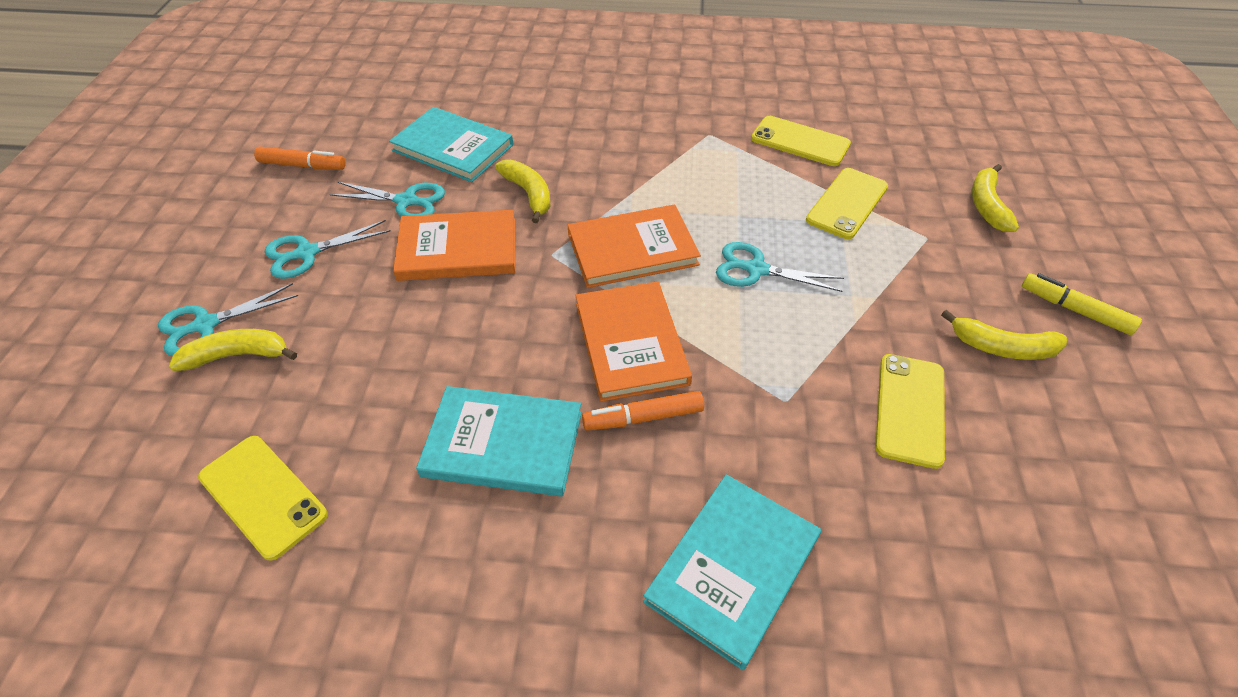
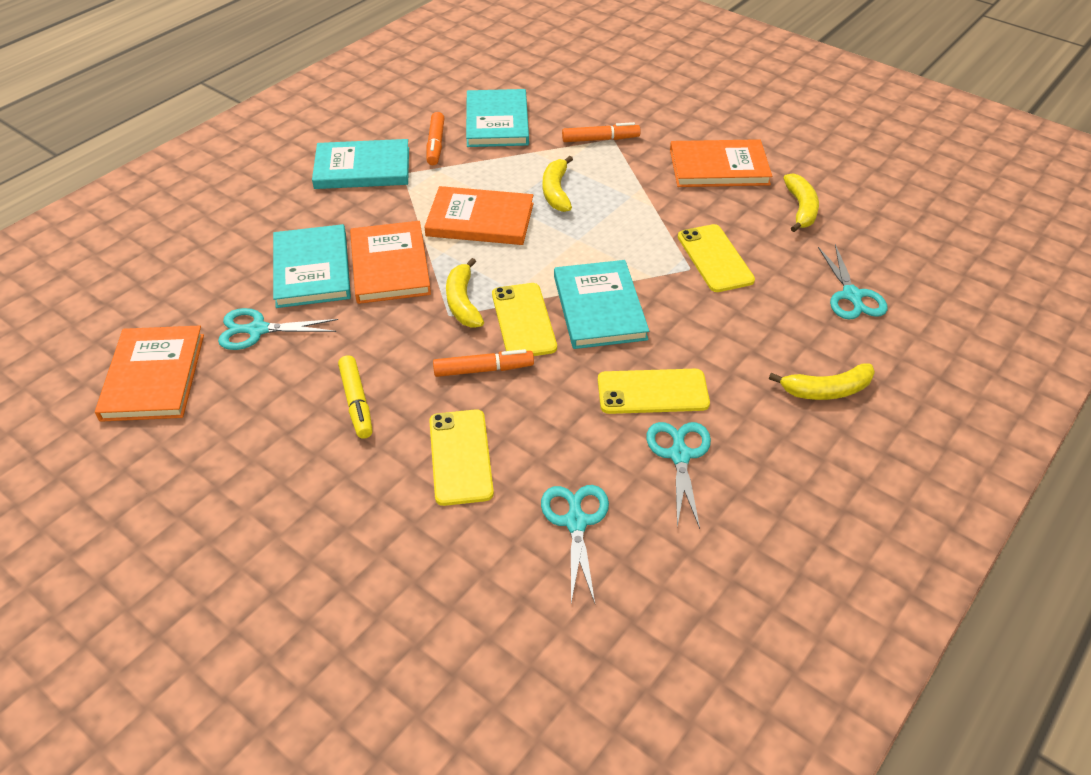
orange book: 3 -> 4
orange marker: 2 -> 3
turquoise book: 3 -> 4

